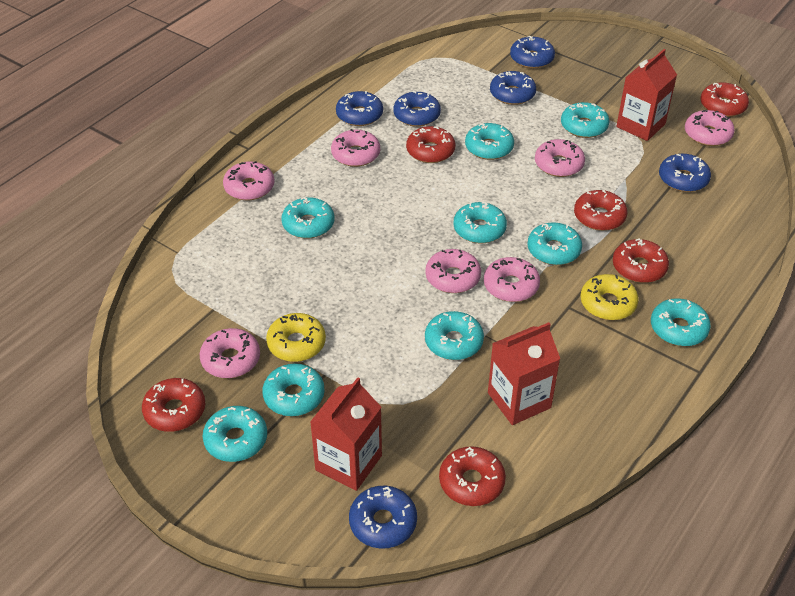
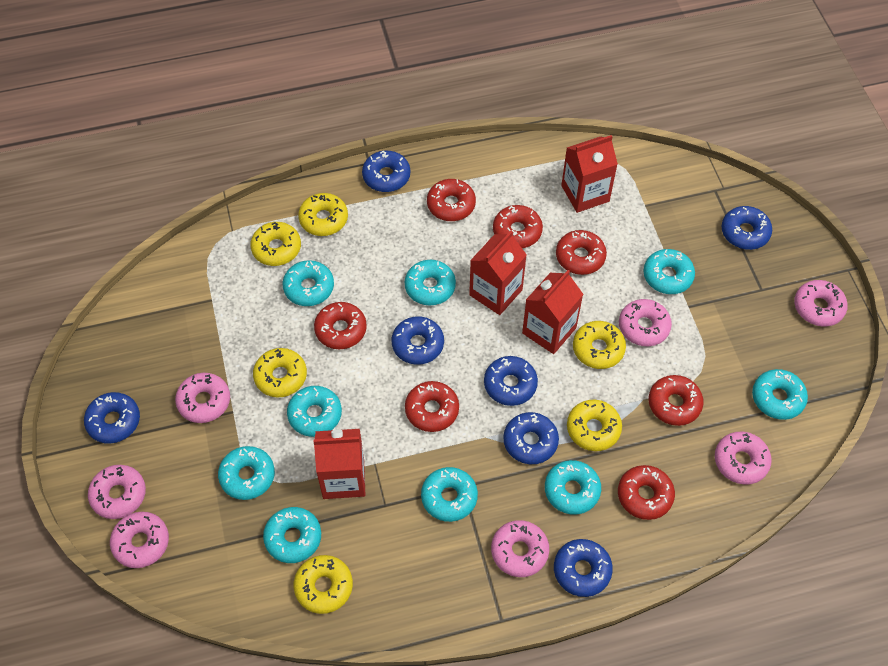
blue donut: 6 -> 7
red carton: 3 -> 4
red donut: 6 -> 7
yellow donut: 2 -> 6

